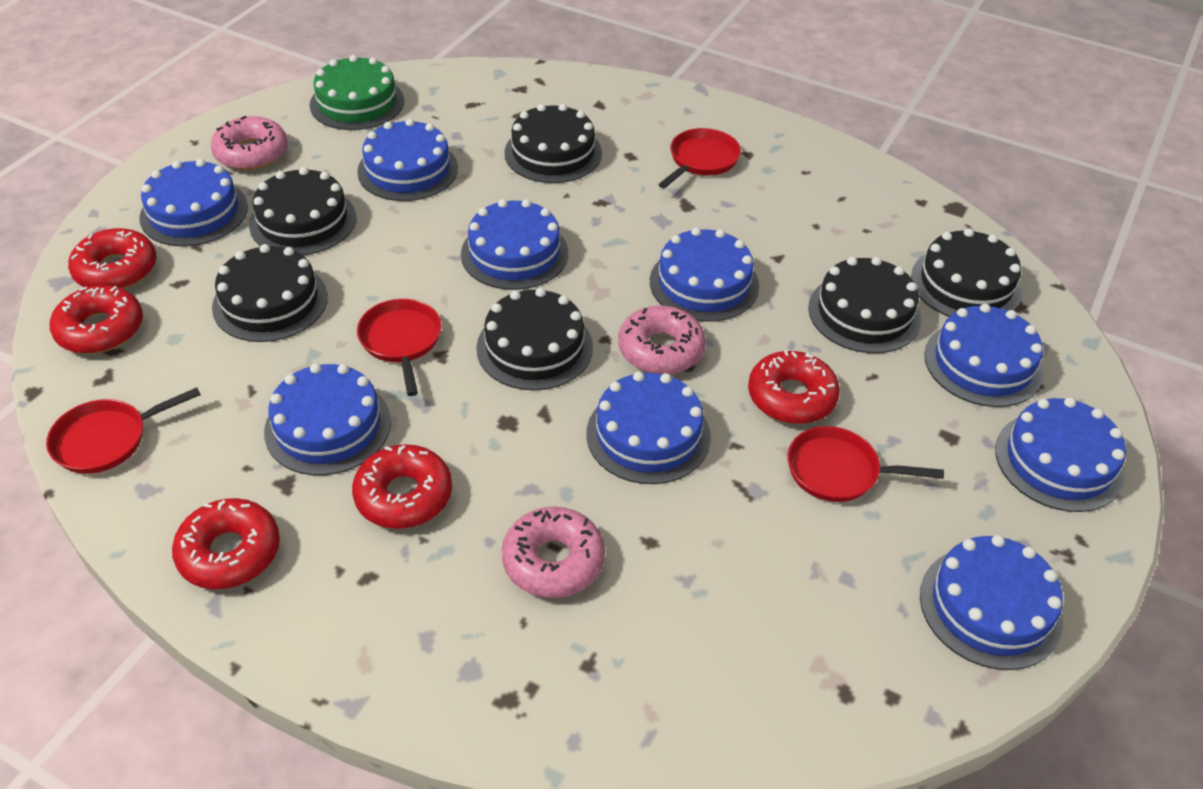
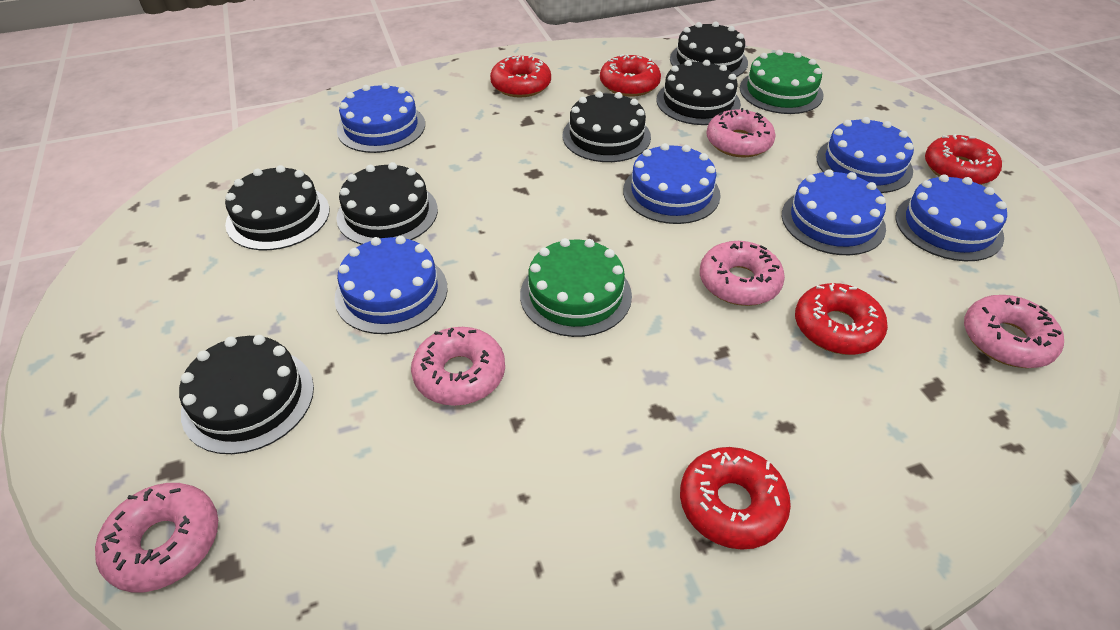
blue cake: 9 -> 6
green cake: 1 -> 2
pink donut: 3 -> 5
red pan: 4 -> 0

